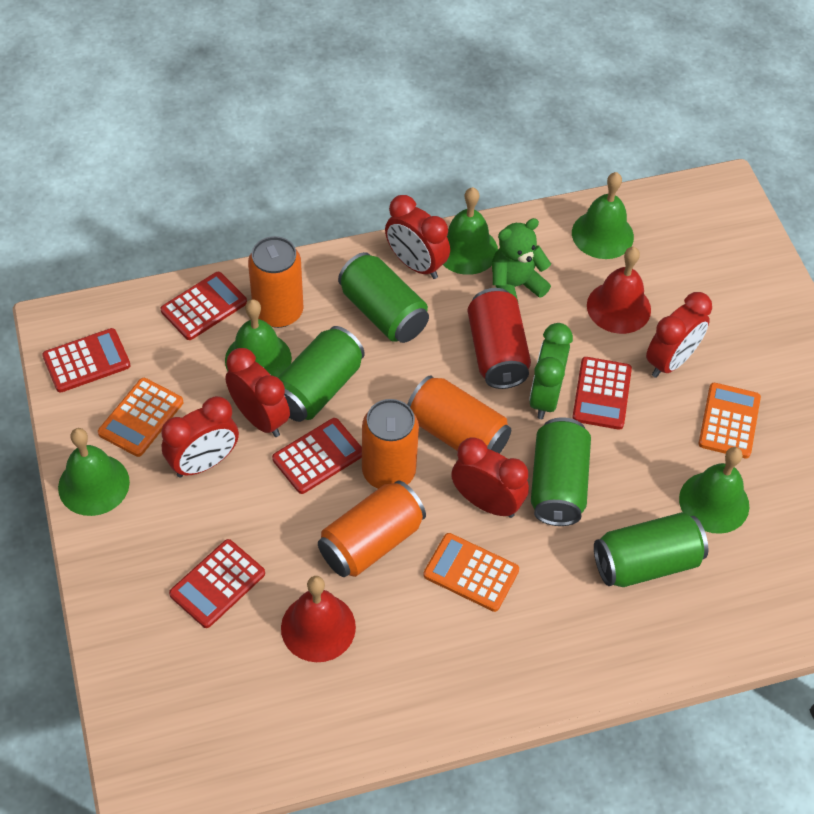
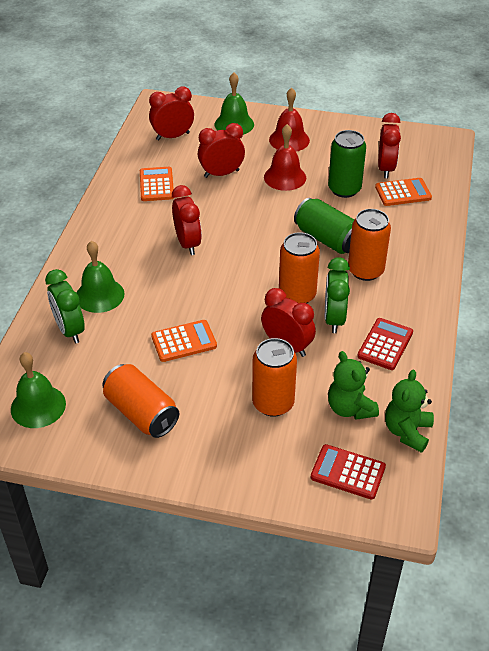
green bell: 5 -> 3
green can: 4 -> 2
green clock: 1 -> 2
green teddy bear: 1 -> 2
red calculator: 5 -> 2
red can: 1 -> 0

